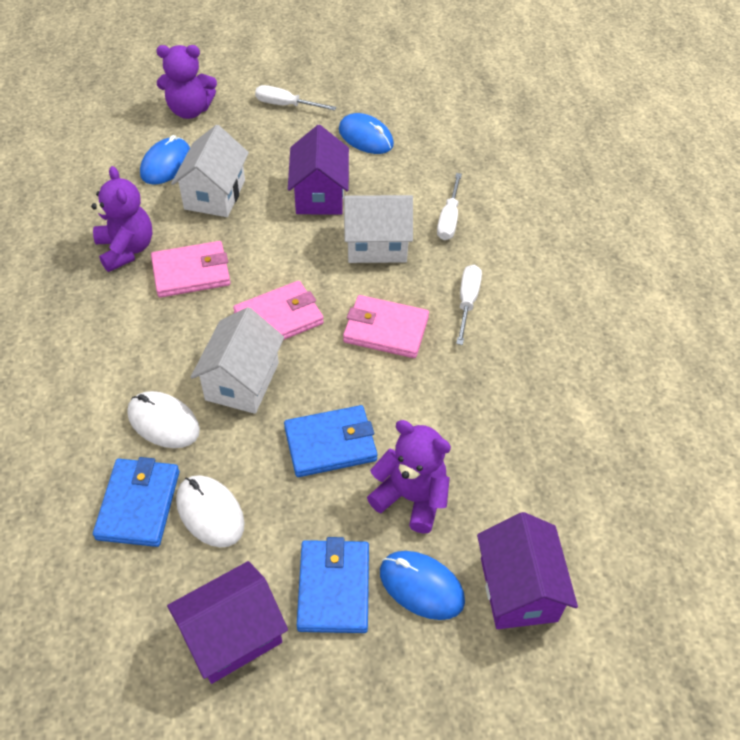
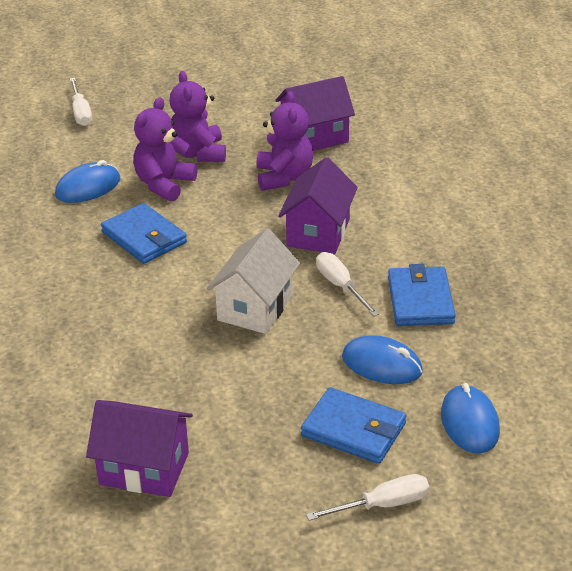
pink wallet: 3 -> 0
white house: 3 -> 1
white mouse: 2 -> 0

